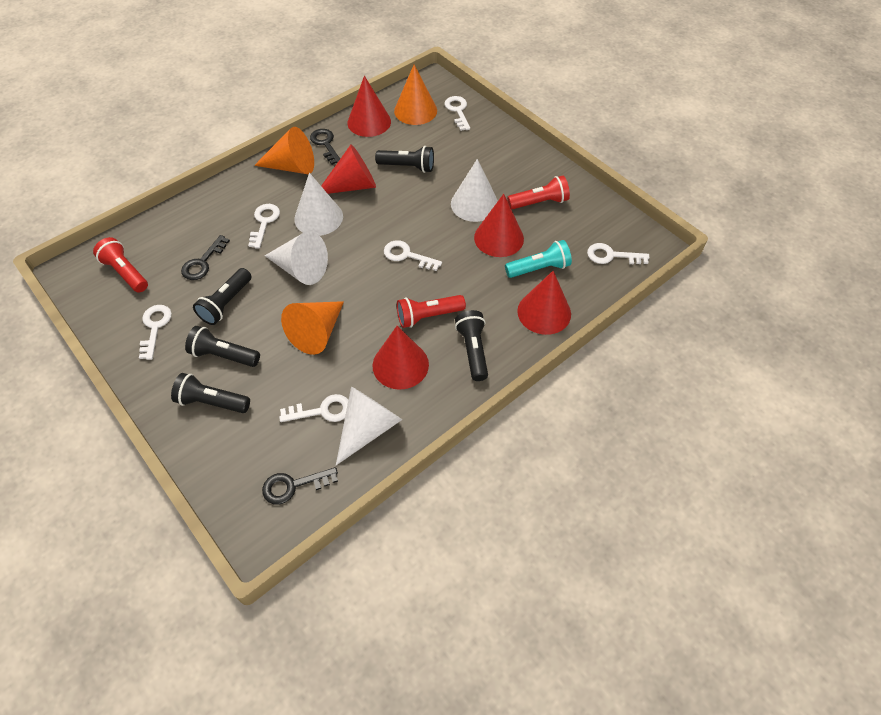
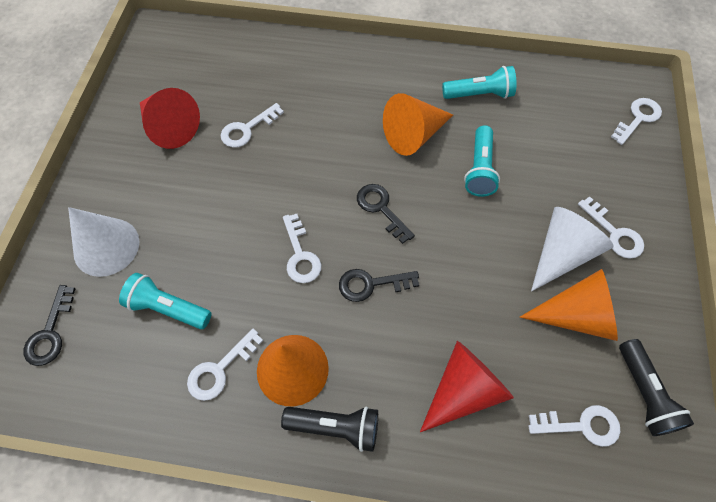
black flashlight: 5 -> 2
red cone: 5 -> 2
red flashlight: 3 -> 0
turquoise flashlight: 1 -> 3
white cone: 4 -> 2

